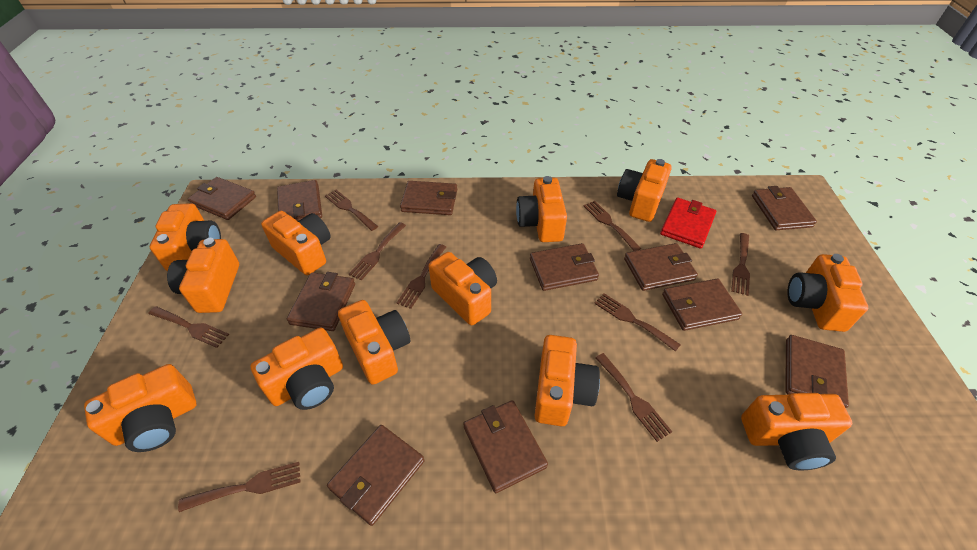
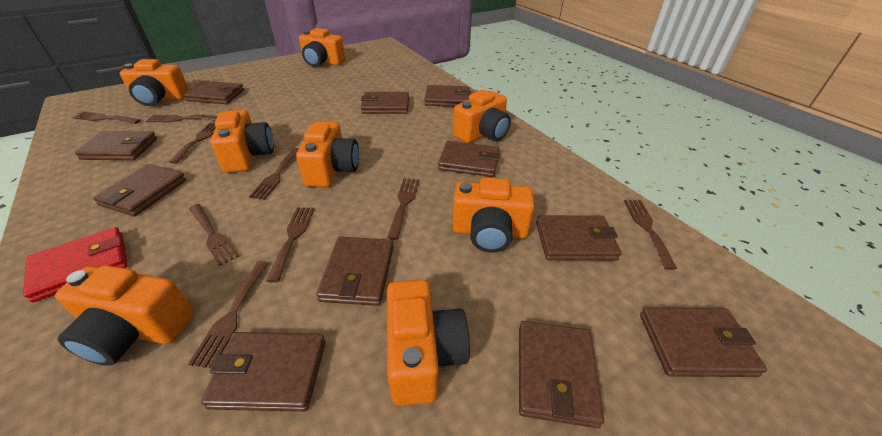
orange camera: 12 -> 8

